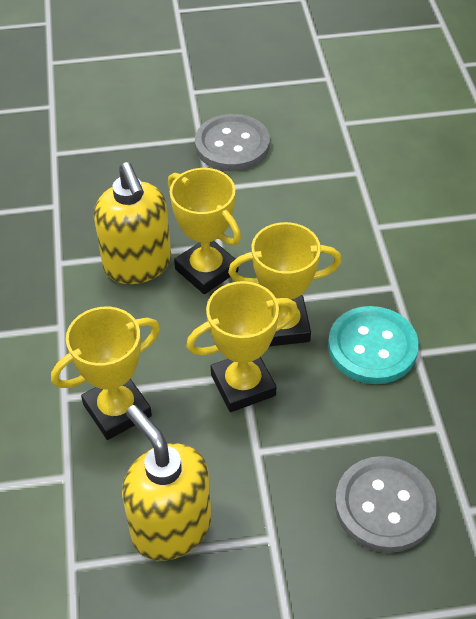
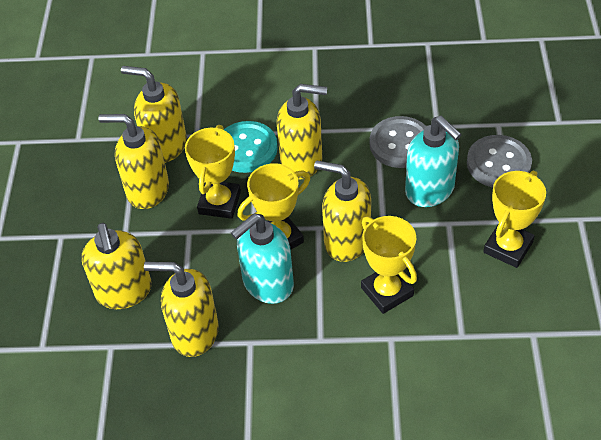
turquoise soap dispenser: 0 -> 2
yellow soap dispenser: 2 -> 6

